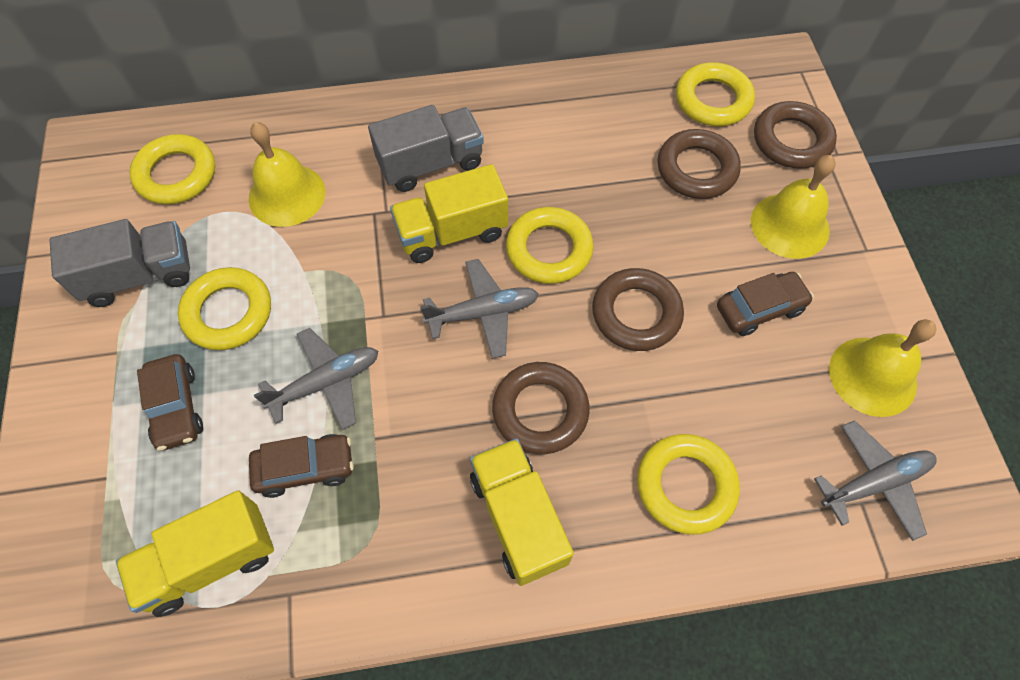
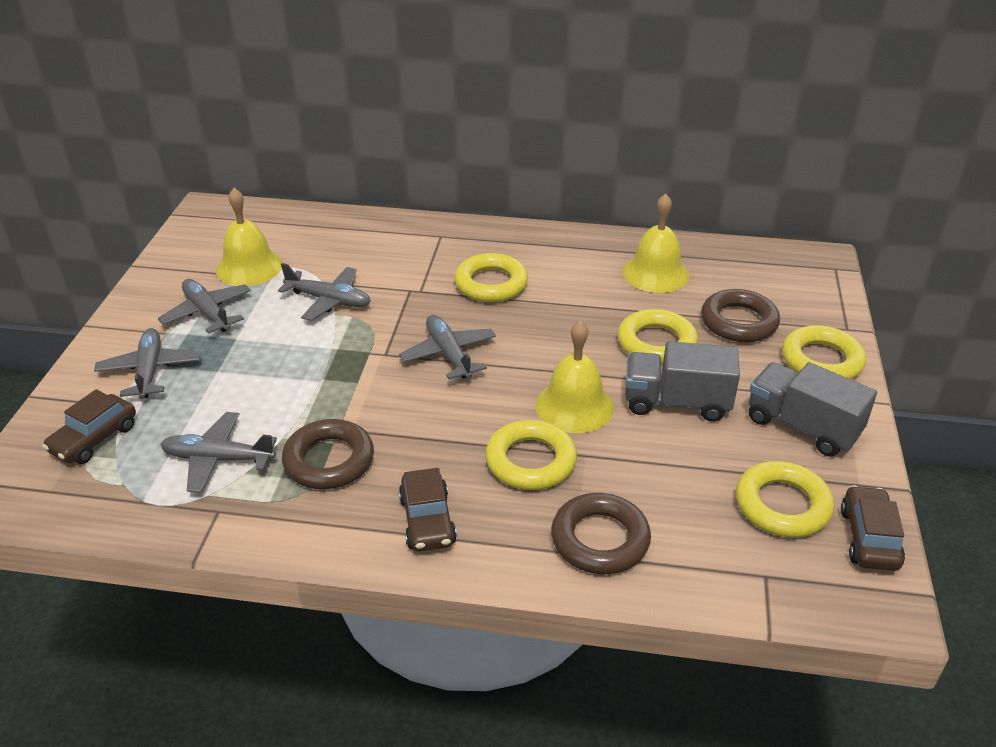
brown ring: 4 -> 3
grey plane: 3 -> 5
yellow truck: 3 -> 0

